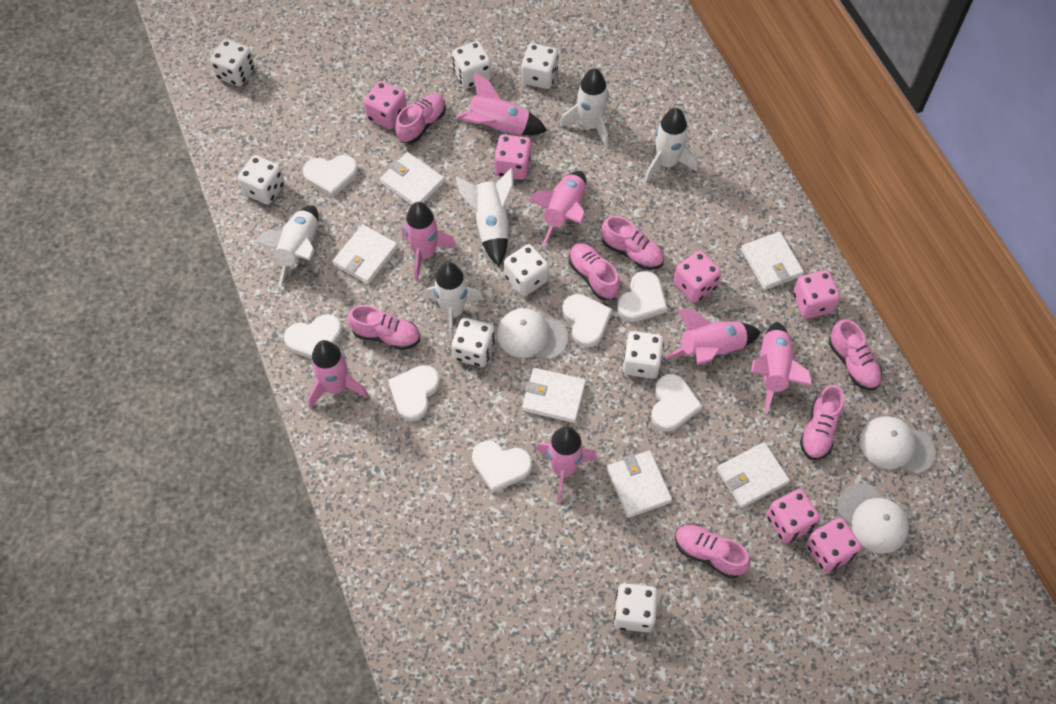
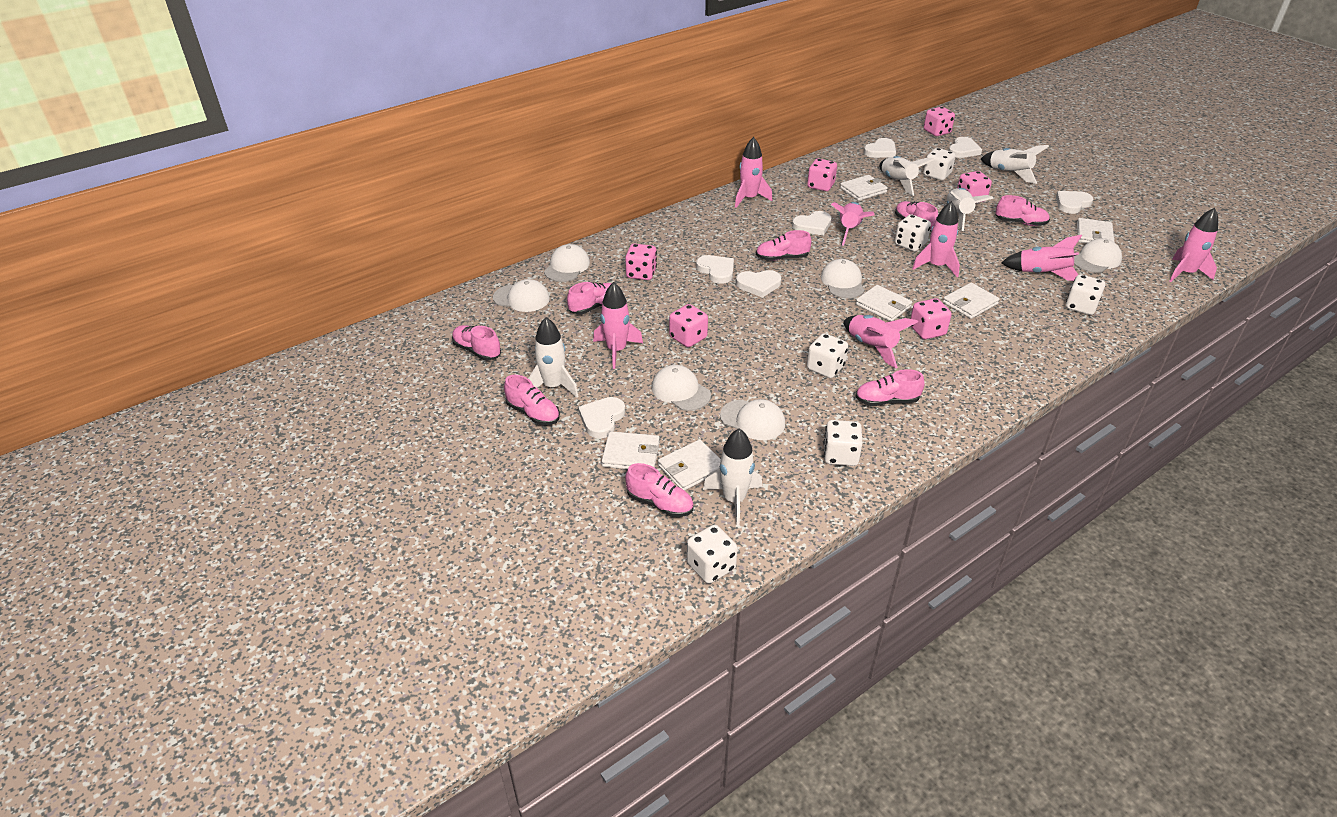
pink shoe: 7 -> 8
white cap: 3 -> 6
white dice: 8 -> 6

